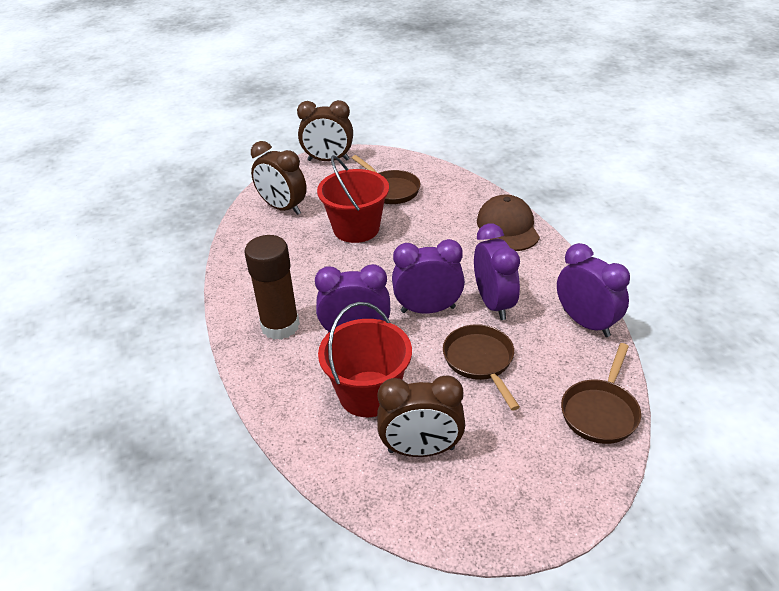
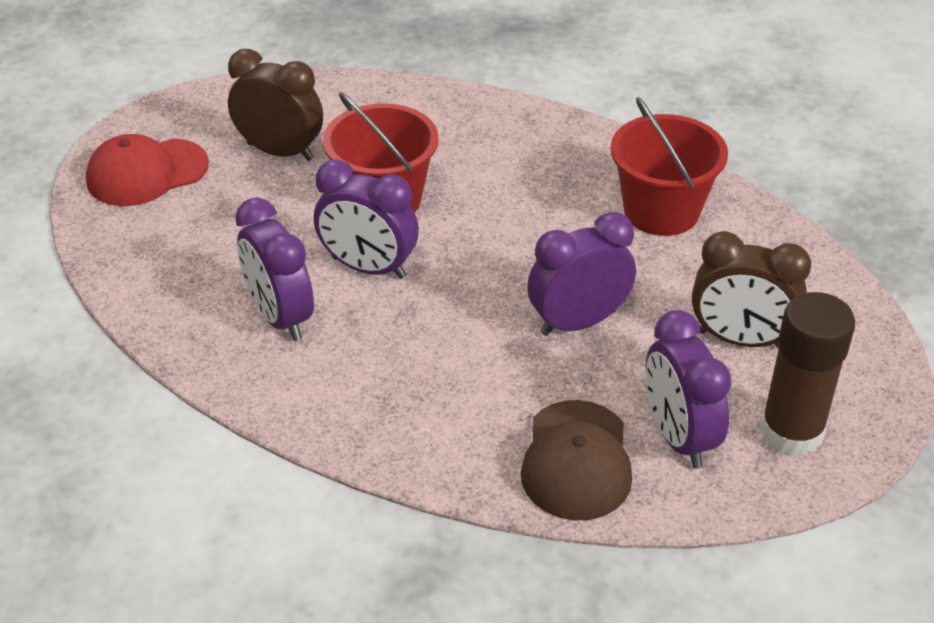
brown clock: 3 -> 2
brown pan: 3 -> 0
red cap: 0 -> 1

